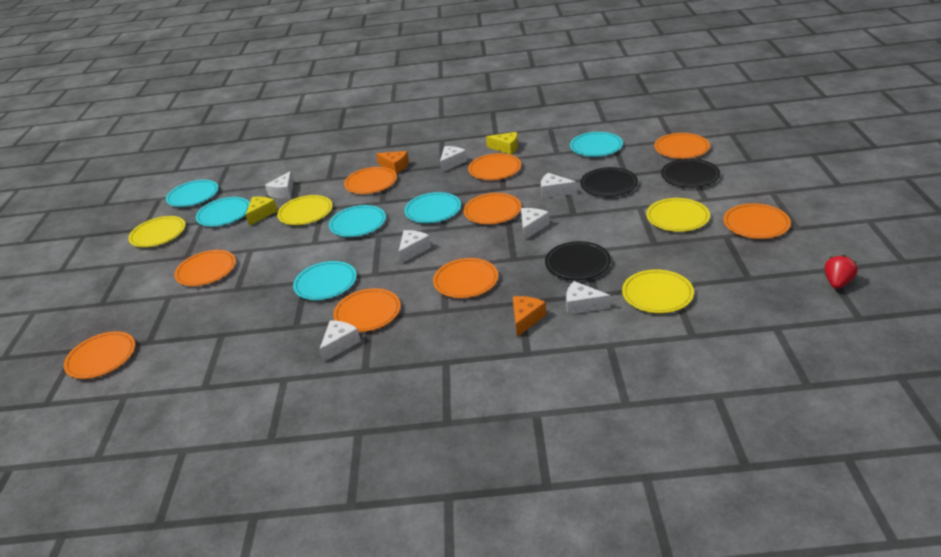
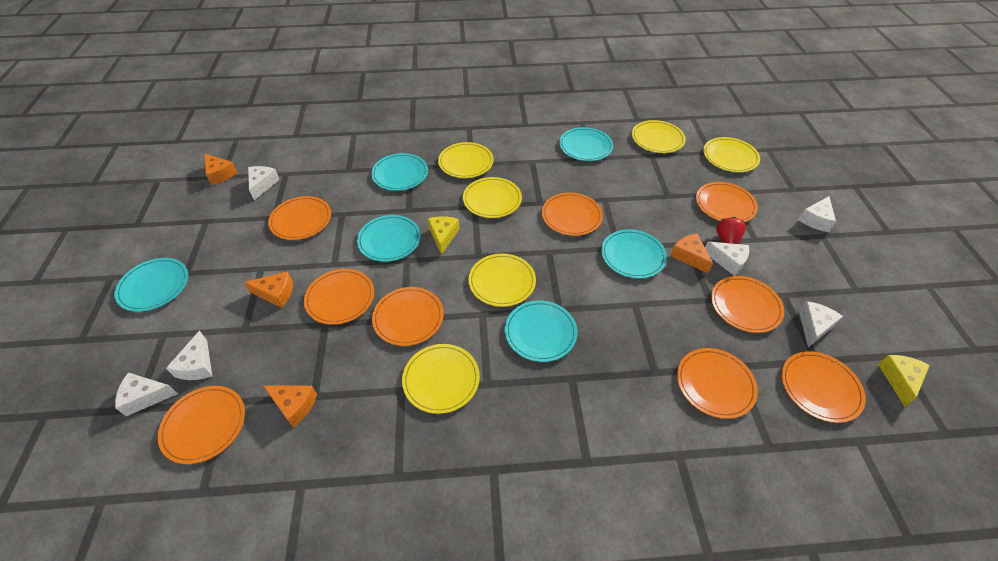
black plate: 3 -> 0
orange cheese: 2 -> 4
white cheese: 7 -> 6
yellow plate: 4 -> 6

